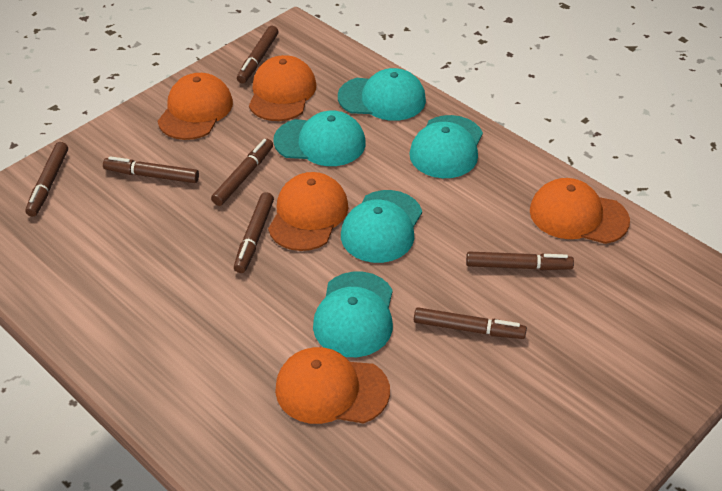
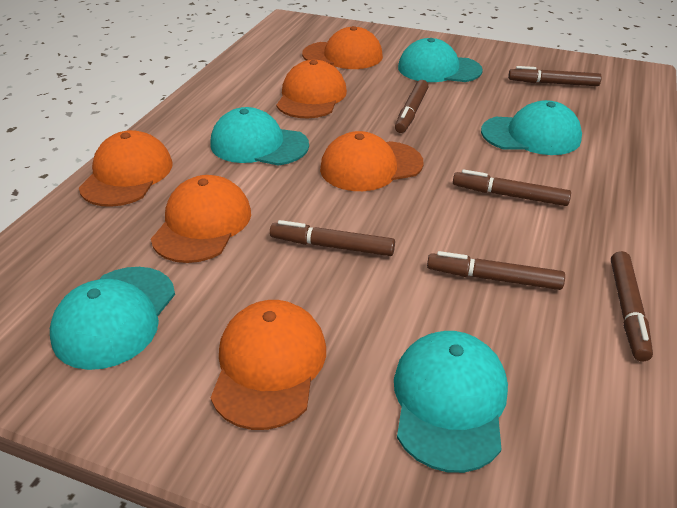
brown marker: 7 -> 6
orange cap: 5 -> 6

